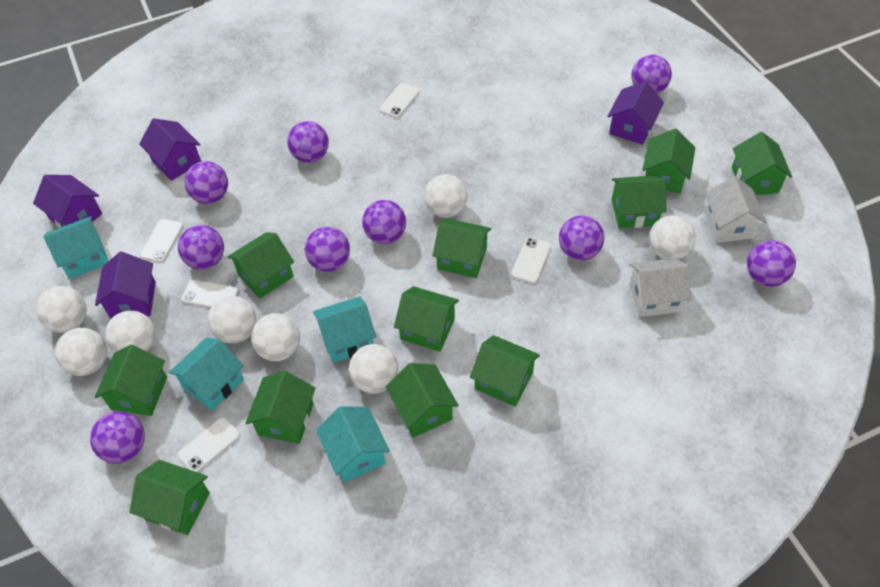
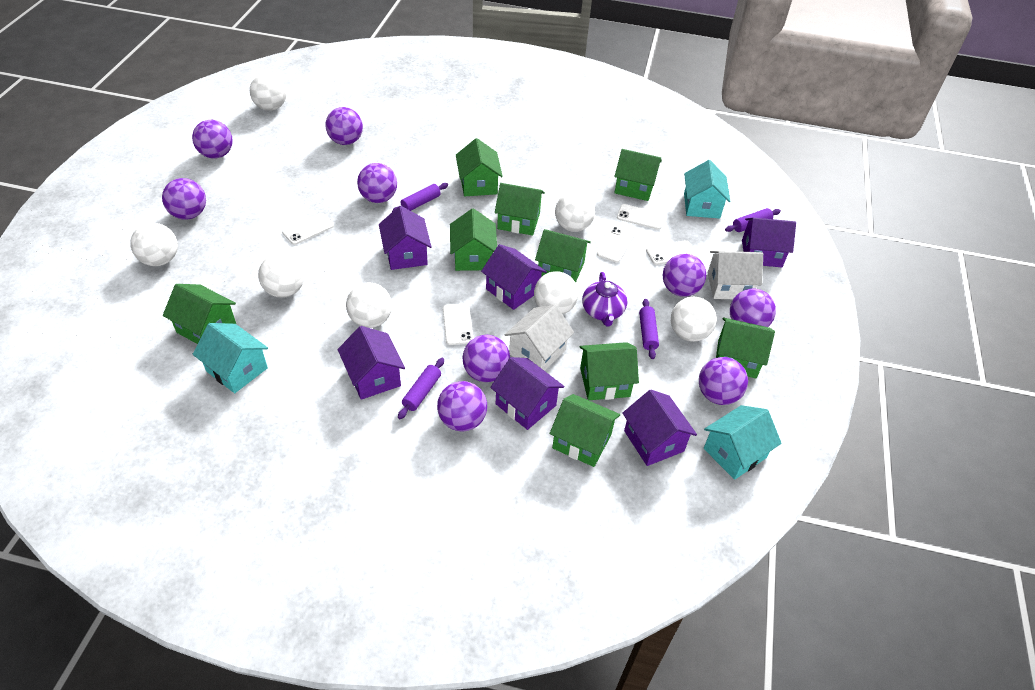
green house: 11 -> 9
purple house: 4 -> 6
purple rolling pin: 0 -> 4
purple teapot: 0 -> 1
turquoise house: 4 -> 3
white ball: 8 -> 7

